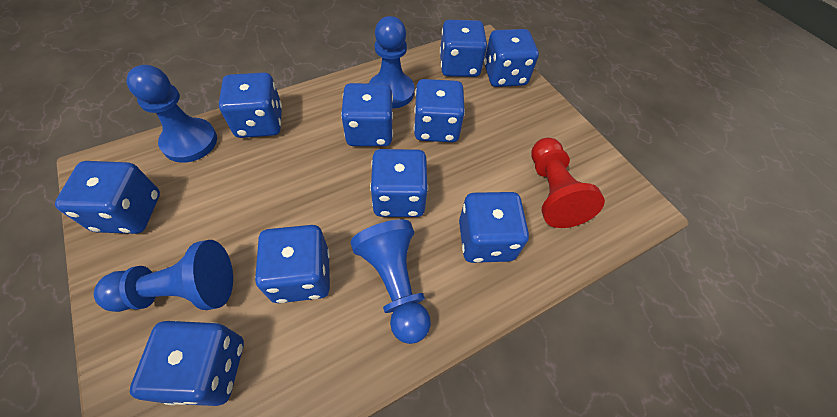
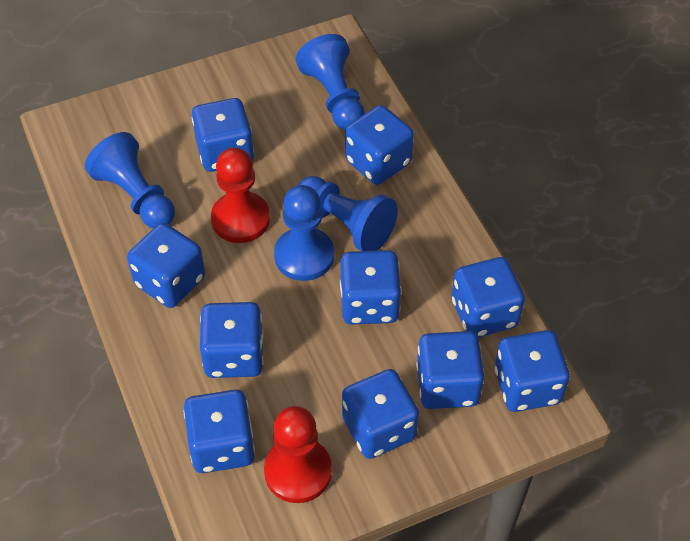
red pawn: 1 -> 2

